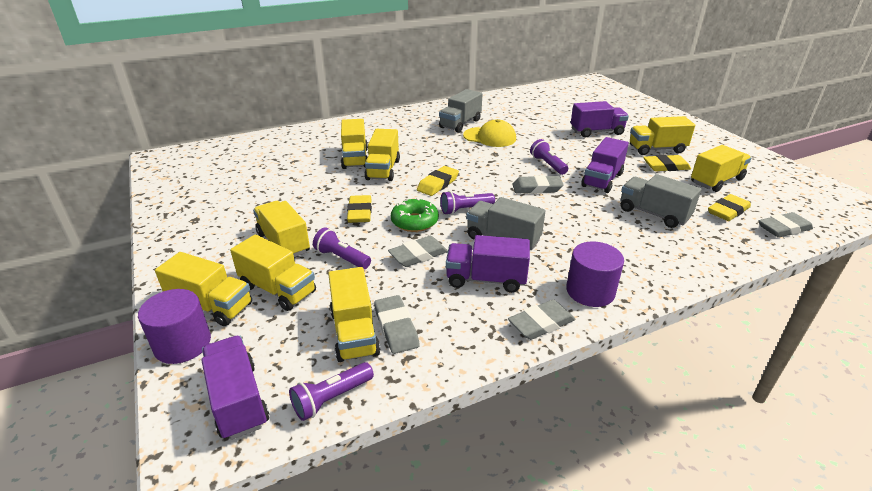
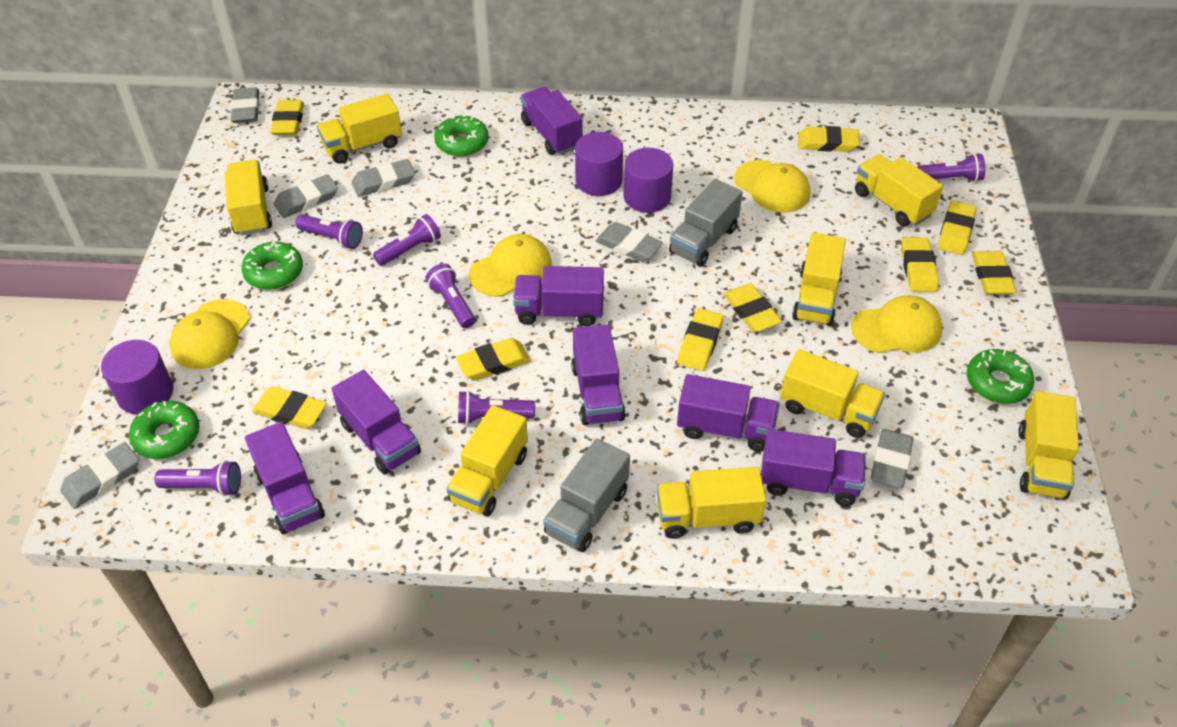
green donut: 1 -> 4
grey eraser: 5 -> 6
grey truck: 3 -> 2
purple cylinder: 2 -> 3
purple flashlight: 4 -> 6
purple truck: 4 -> 7
yellow cap: 1 -> 4
yellow eraser: 4 -> 9

